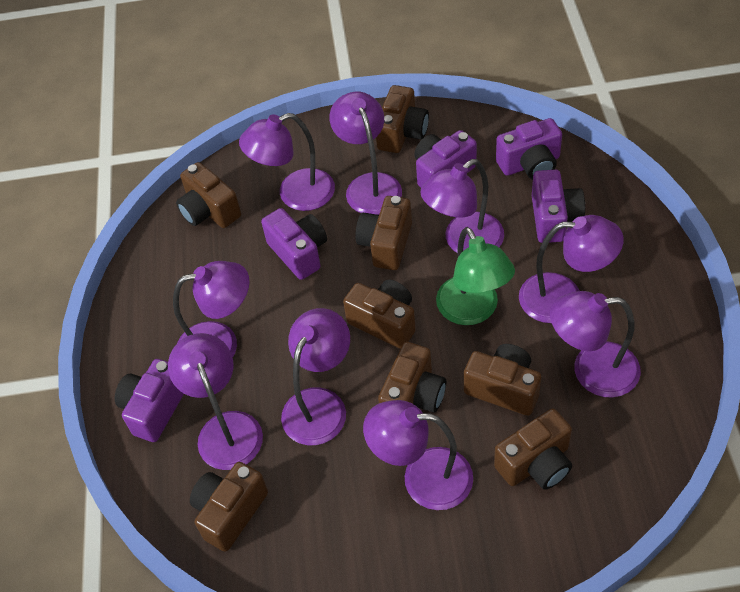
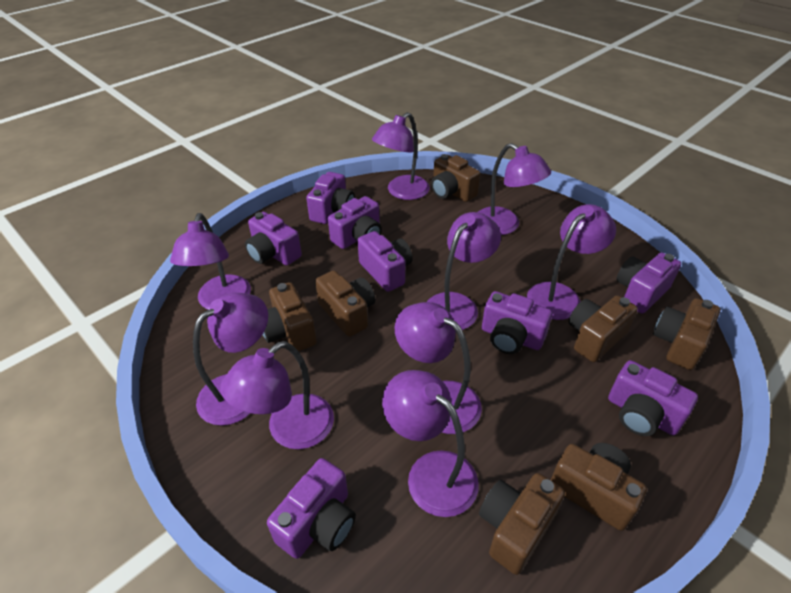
brown camera: 8 -> 7
green lamp: 1 -> 0
purple camera: 5 -> 8

